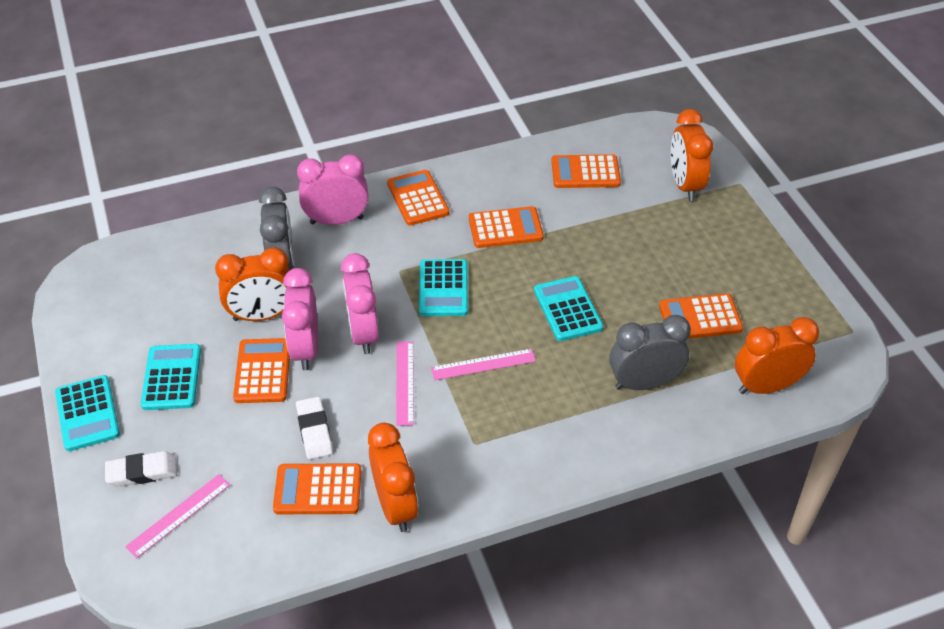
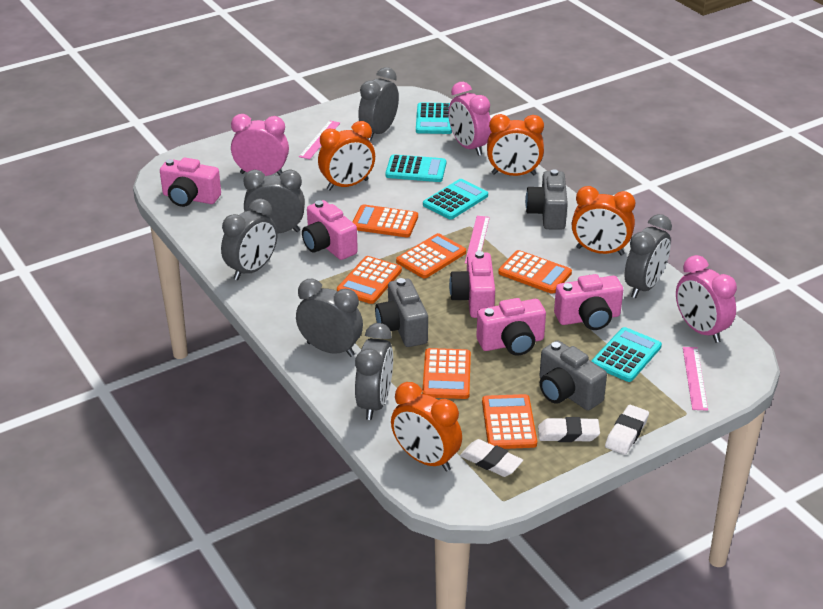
grey camera: 0 -> 3
grey clock: 2 -> 6
pink camera: 0 -> 5
white eraser: 2 -> 3

